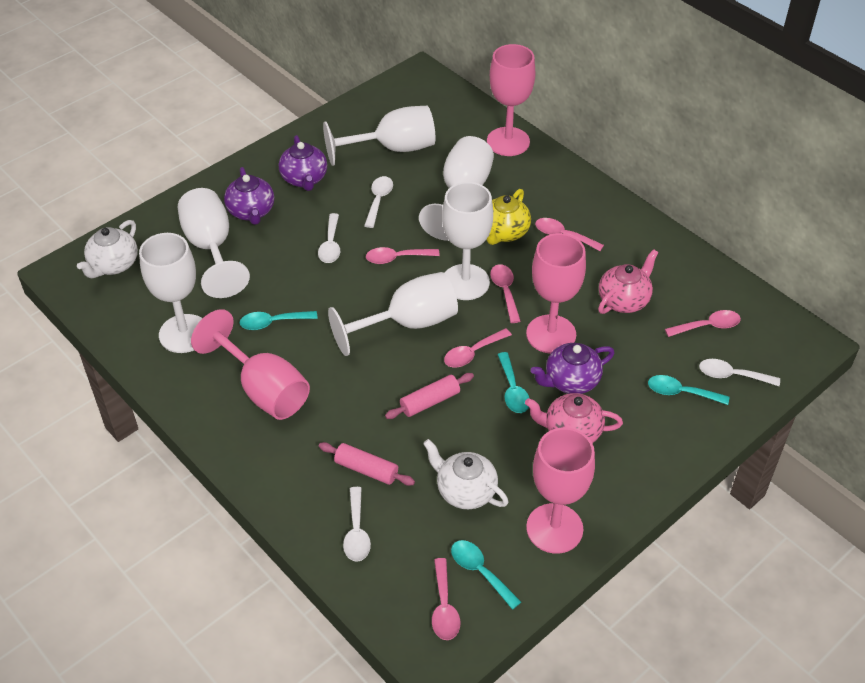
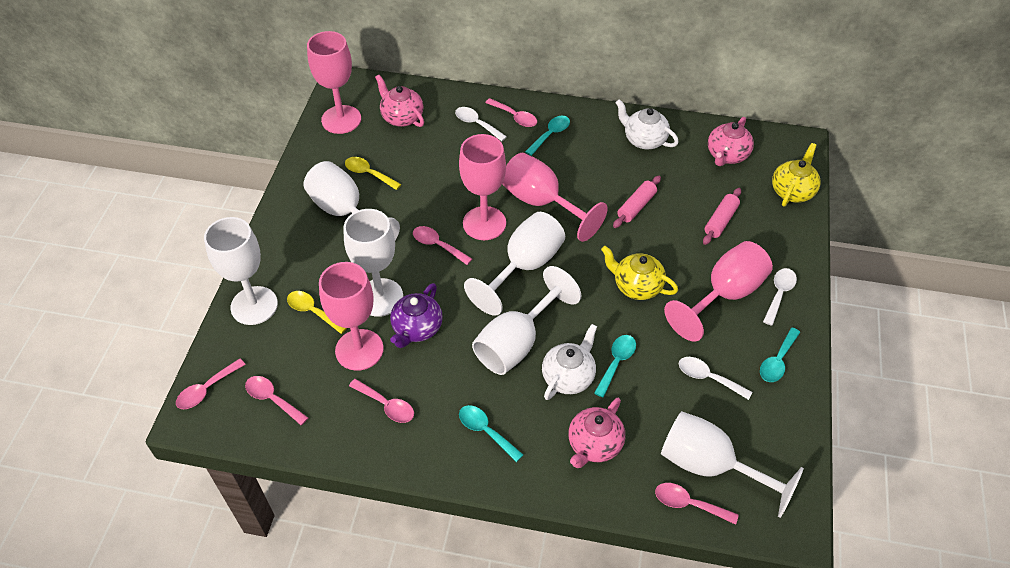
pink goblet: 4 -> 5
pink teapot: 2 -> 3
purple teapot: 3 -> 1
white spoon: 4 -> 3
yellow spoon: 0 -> 2
yellow teapot: 1 -> 2

